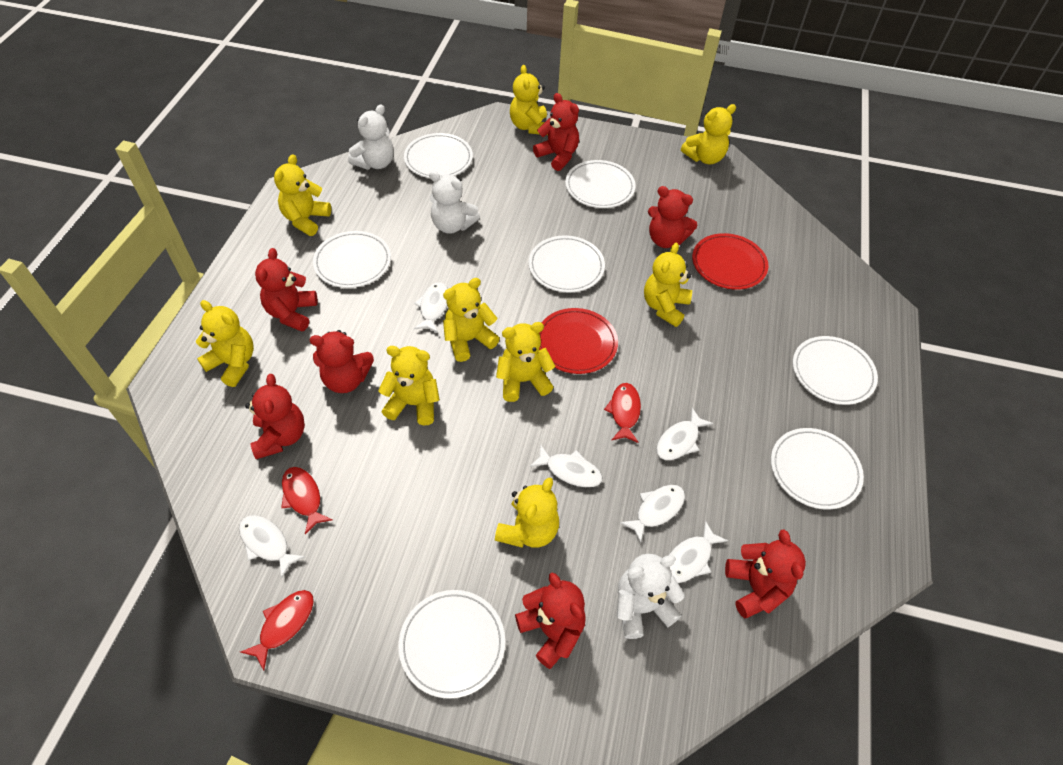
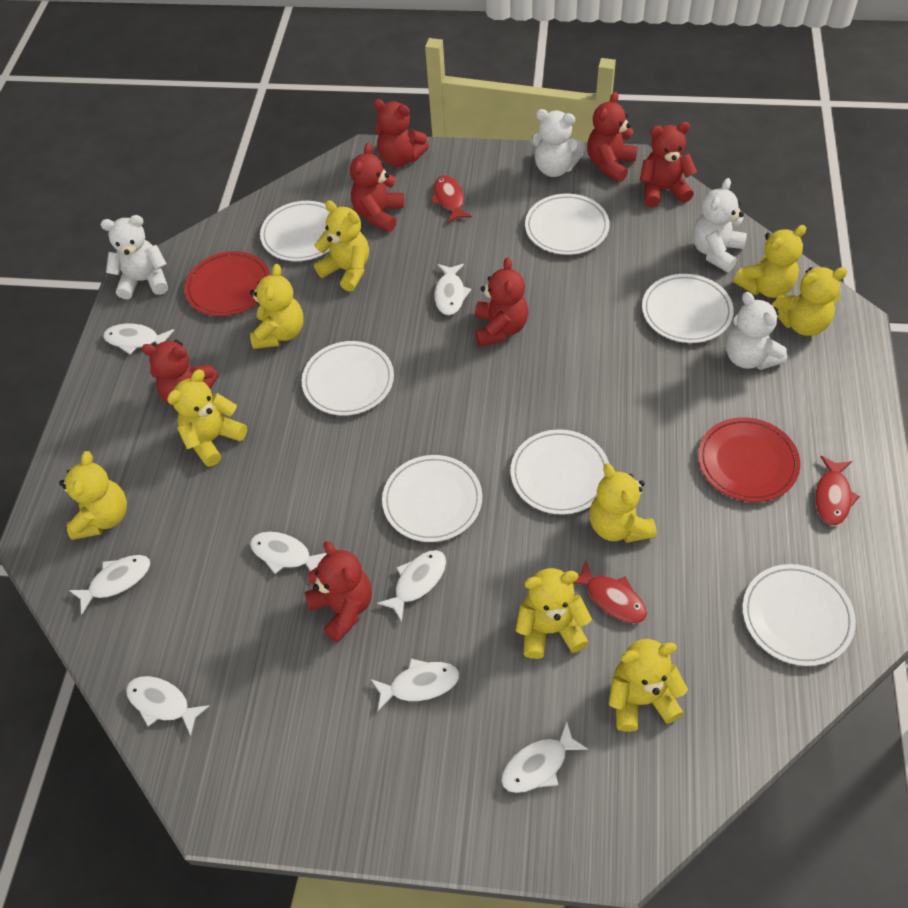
white fish: 6 -> 8
white teddy bear: 3 -> 4

